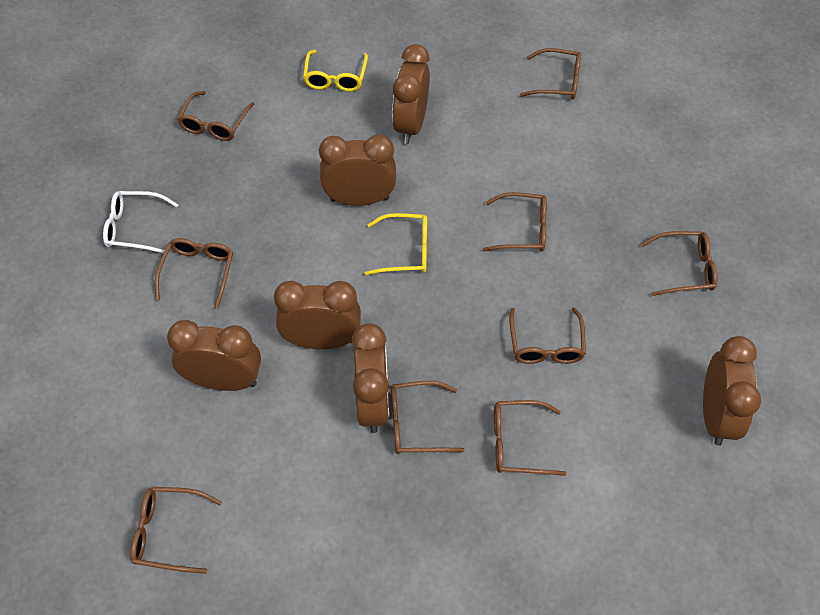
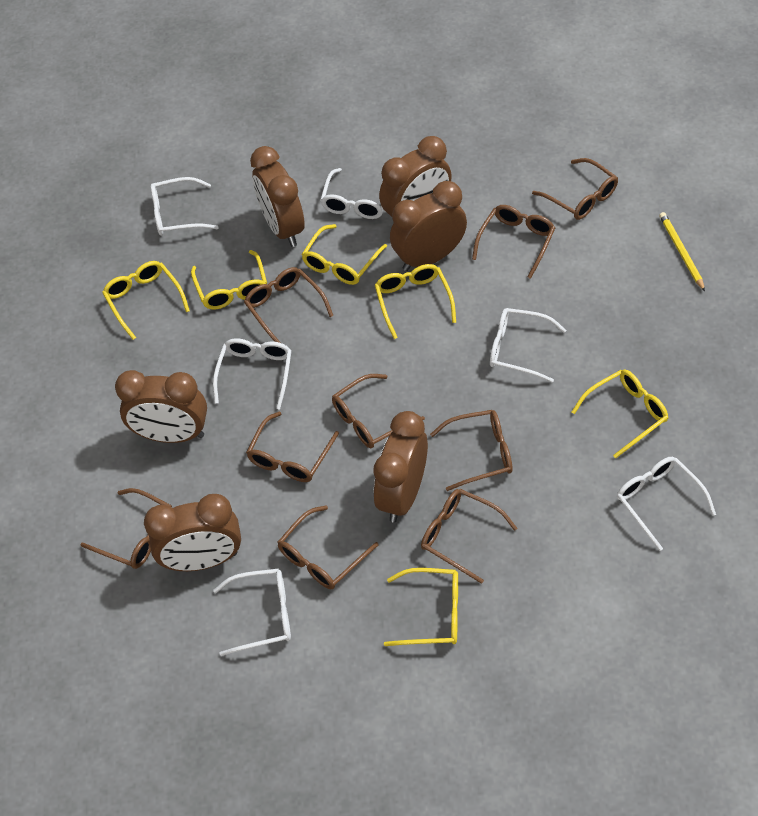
white glasses: 1 -> 6
yellow glasses: 2 -> 6
yellow pencil: 0 -> 1

